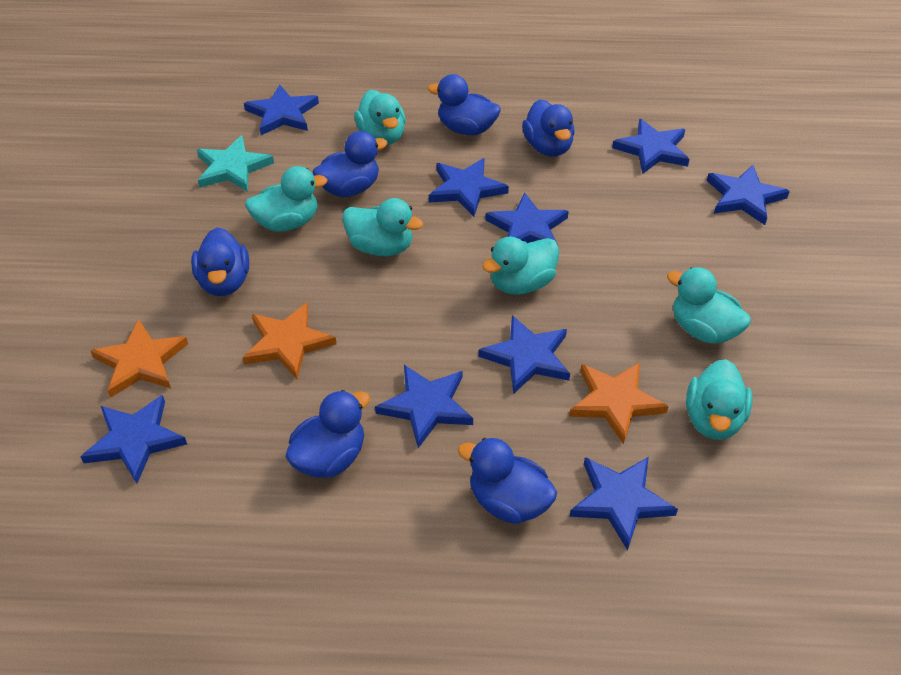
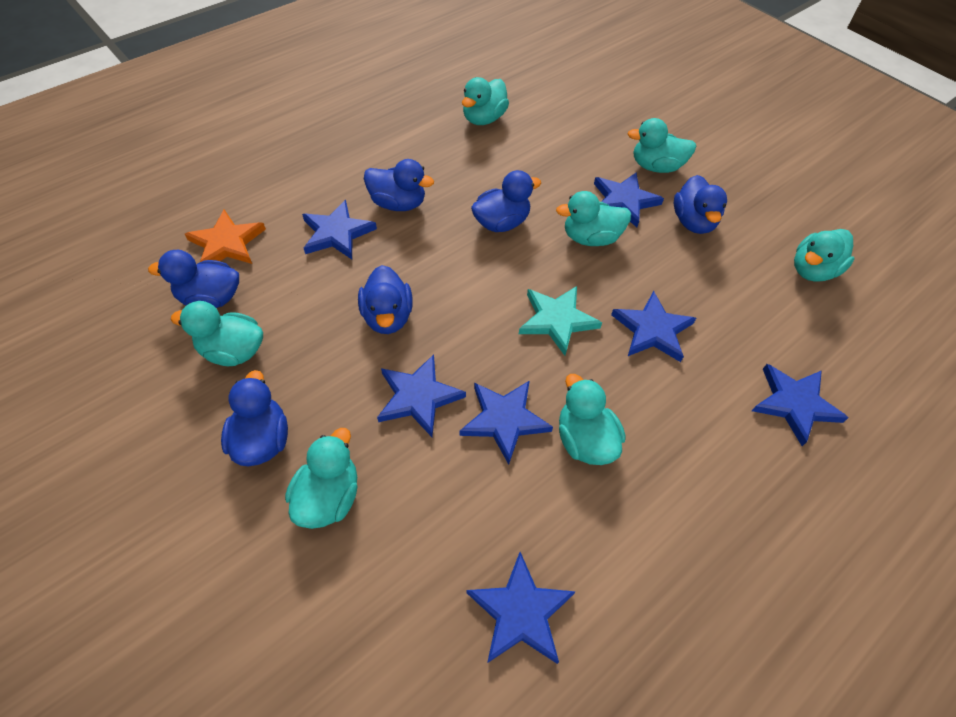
blue star: 9 -> 7
orange star: 3 -> 1
turquoise duck: 6 -> 7

